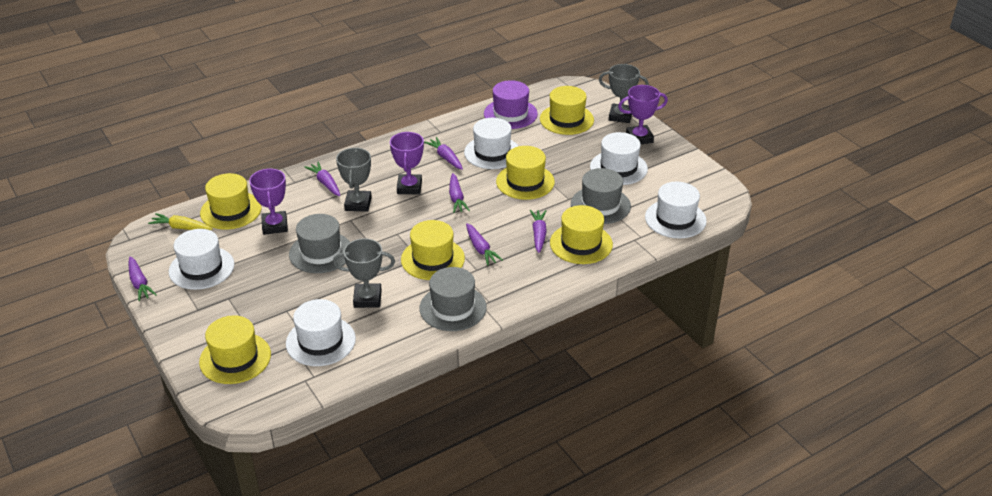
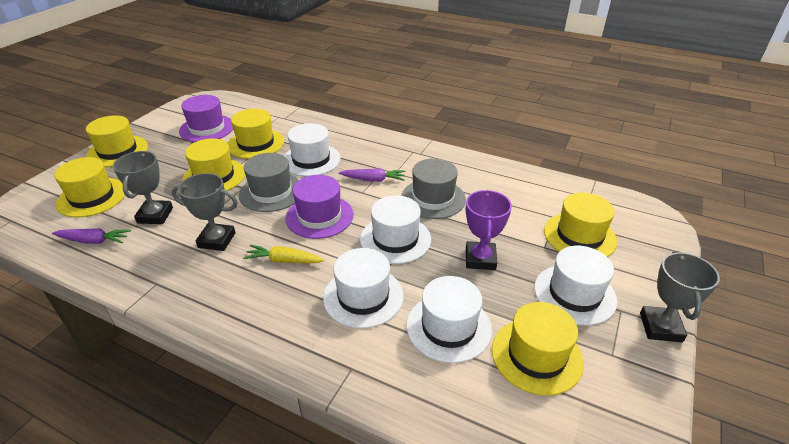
grey hat: 3 -> 2
purple carrot: 6 -> 2
purple hat: 1 -> 2
purple trophy: 3 -> 1

